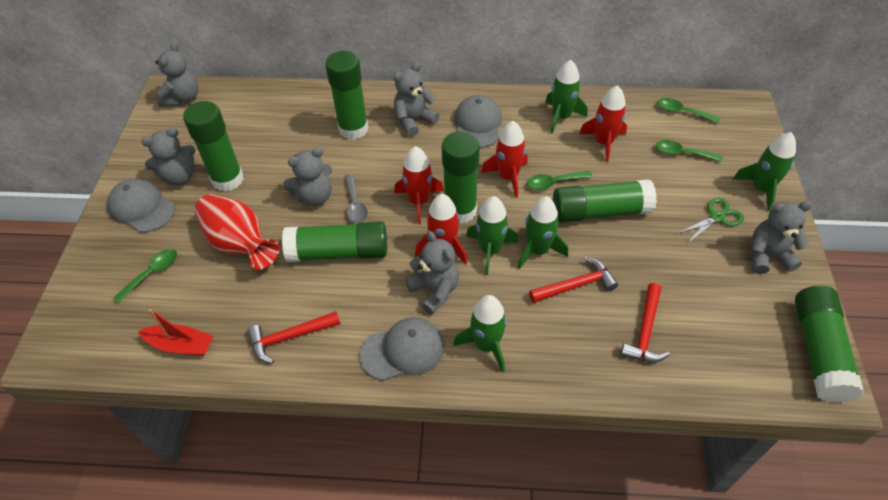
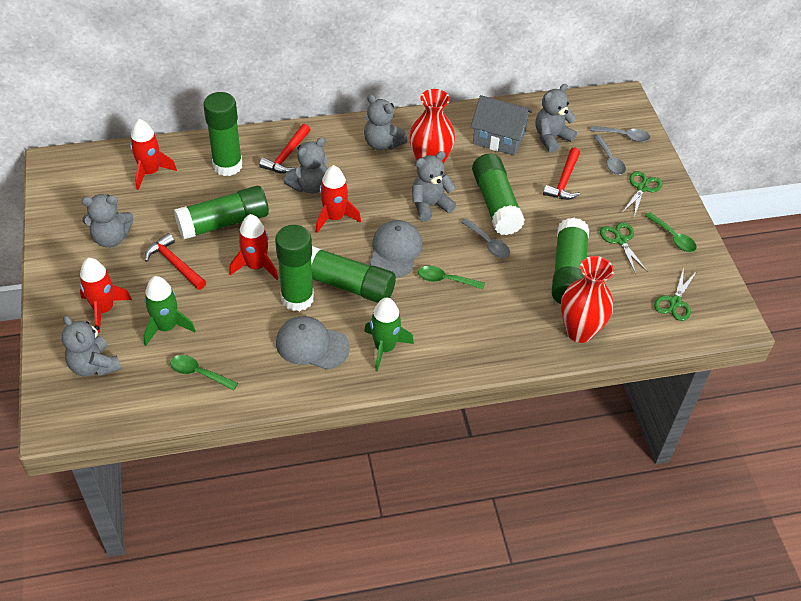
green rocket: 5 -> 2
green scissors: 1 -> 3
green spoon: 4 -> 3
grey cap: 3 -> 2
grey house: 0 -> 1
grey spoon: 1 -> 3
red boat: 1 -> 0
red vase: 1 -> 2

